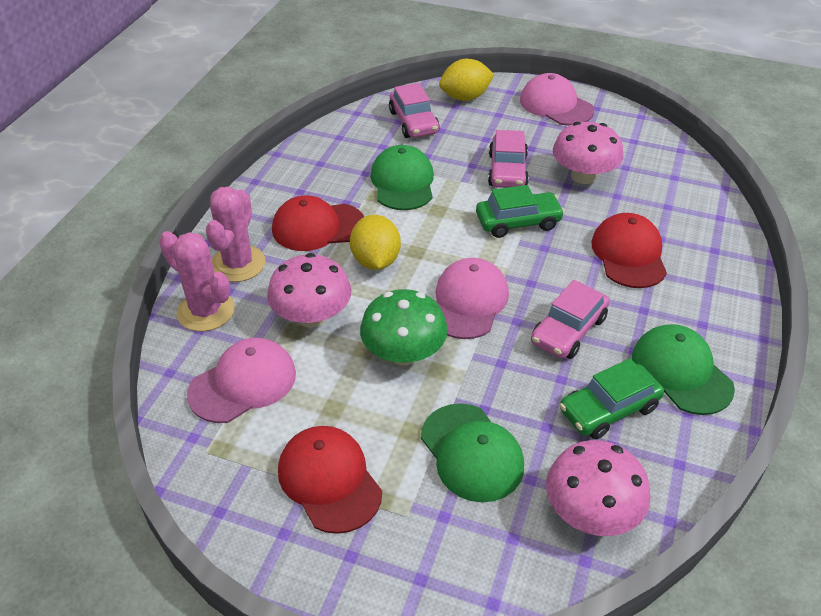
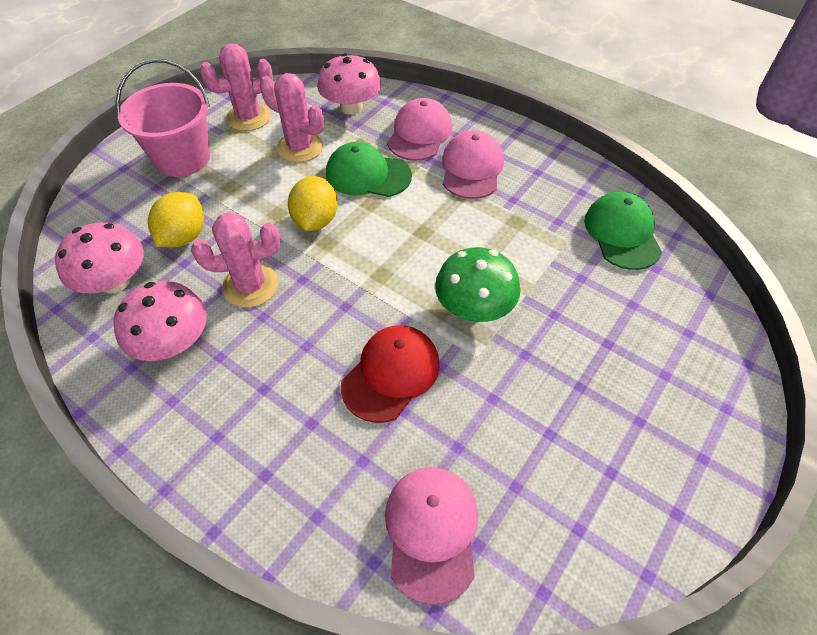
green cap: 3 -> 2
green car: 2 -> 0
pink bucket: 0 -> 1
pink cactus: 2 -> 3
pink car: 3 -> 0
red cap: 3 -> 1

